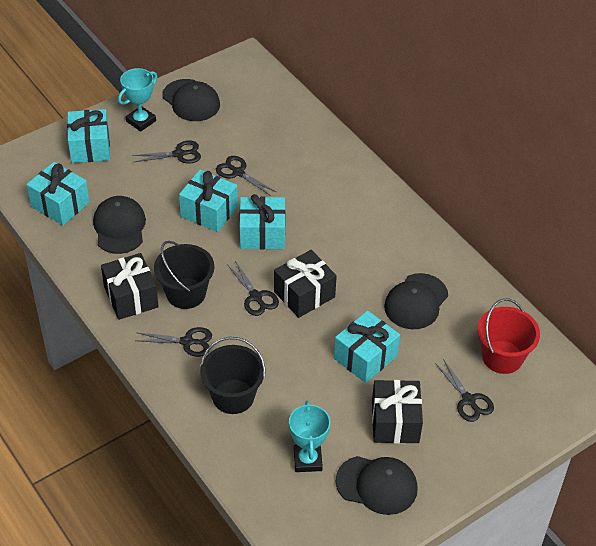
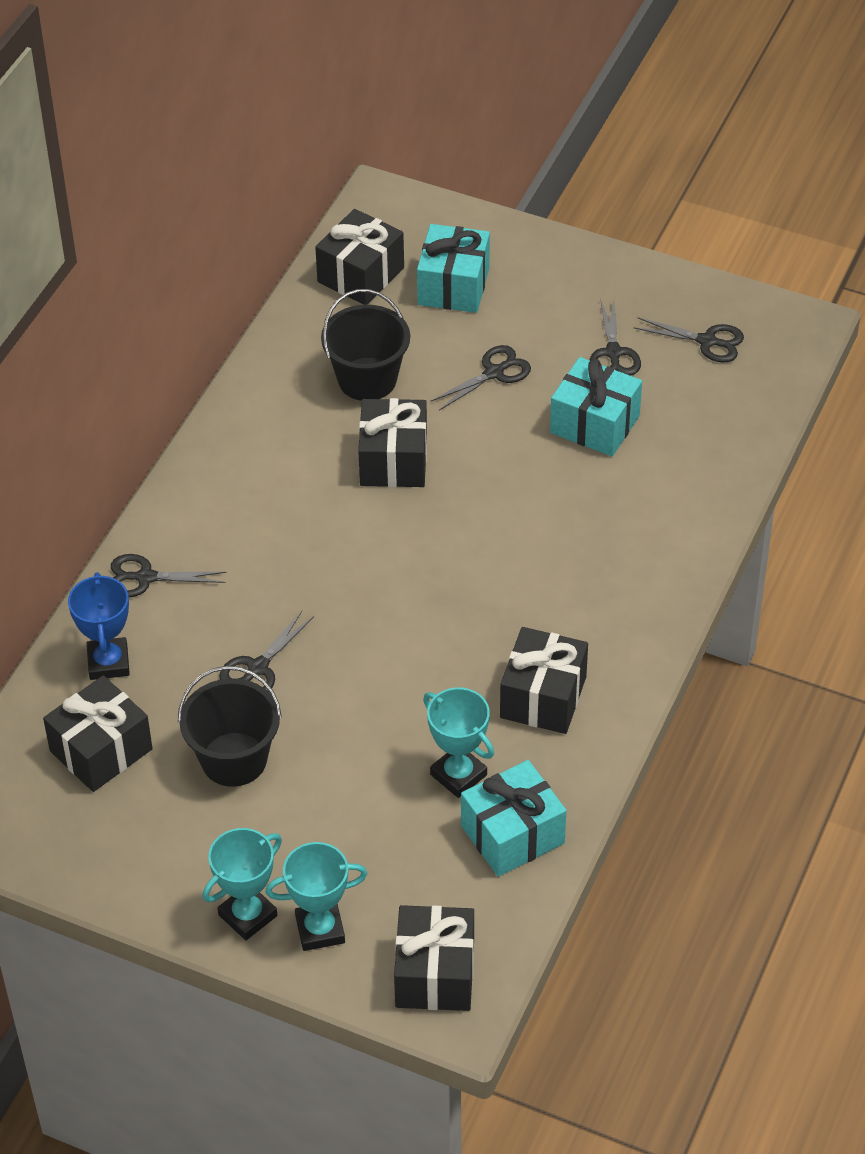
black cap: 4 -> 0
black gift: 3 -> 5
blue trophy: 0 -> 1
red bucket: 1 -> 0
turquoise gift: 5 -> 3
turquoise trophy: 2 -> 3

